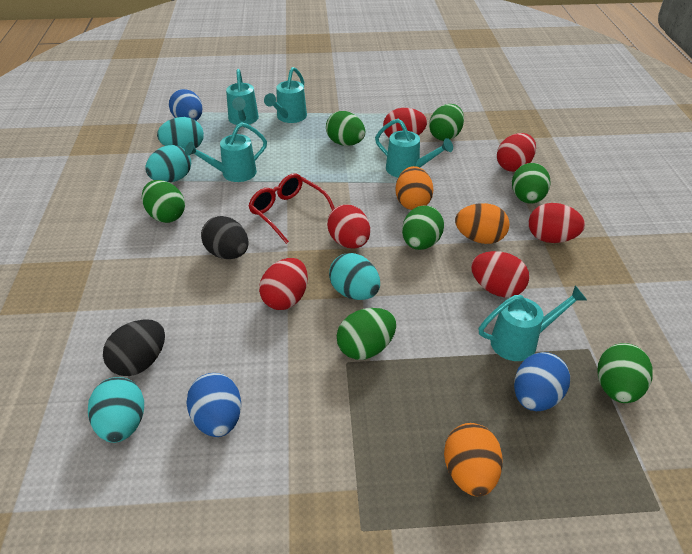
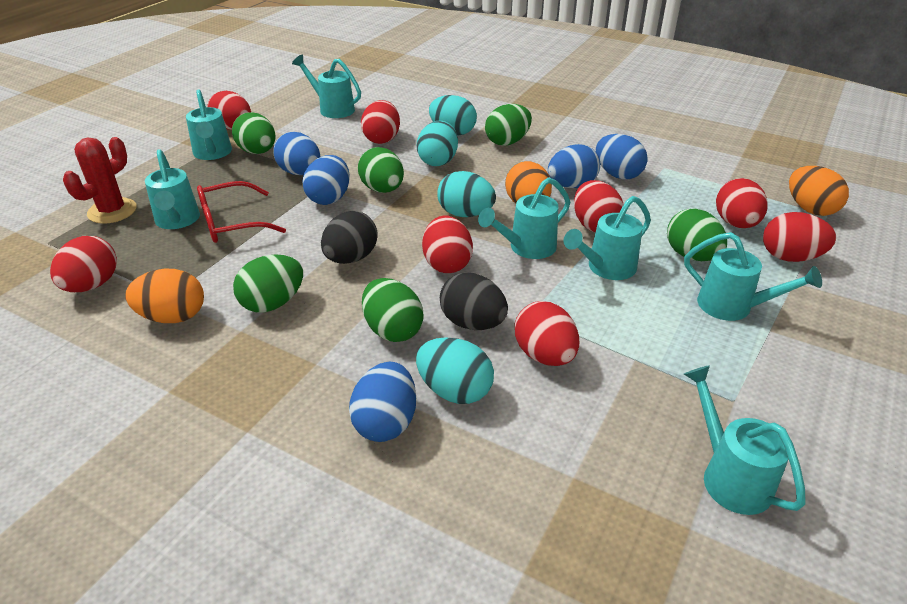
blue egg: 3 -> 5
green egg: 7 -> 6
red cactus: 0 -> 1
red egg: 6 -> 8
turquoise watering can: 5 -> 7

